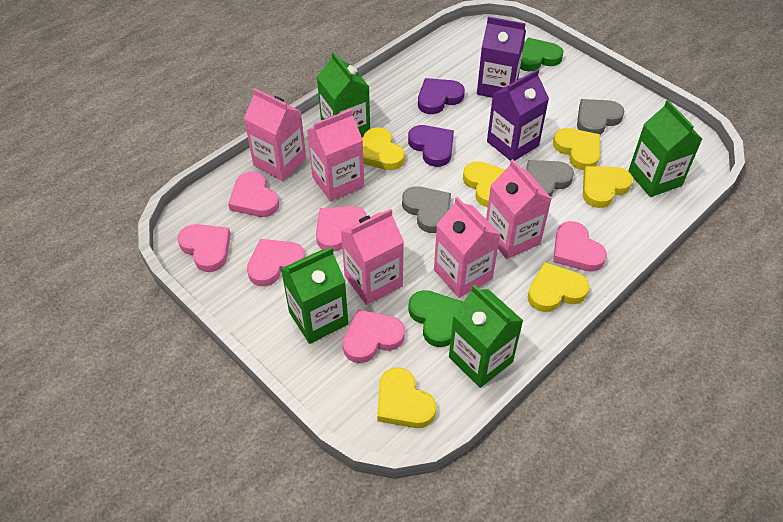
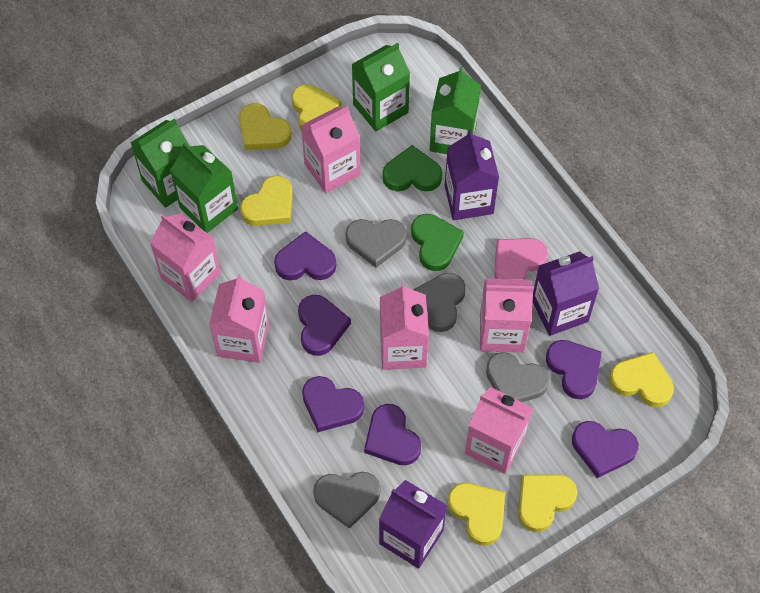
grey heart: 3 -> 4
pink carton: 5 -> 6
pink heart: 6 -> 1
purple carton: 2 -> 3
purple heart: 2 -> 6

